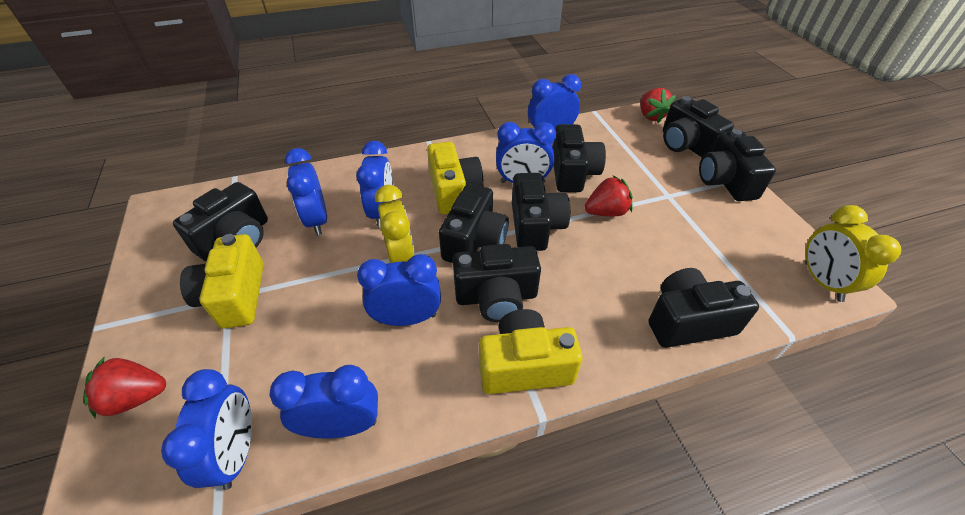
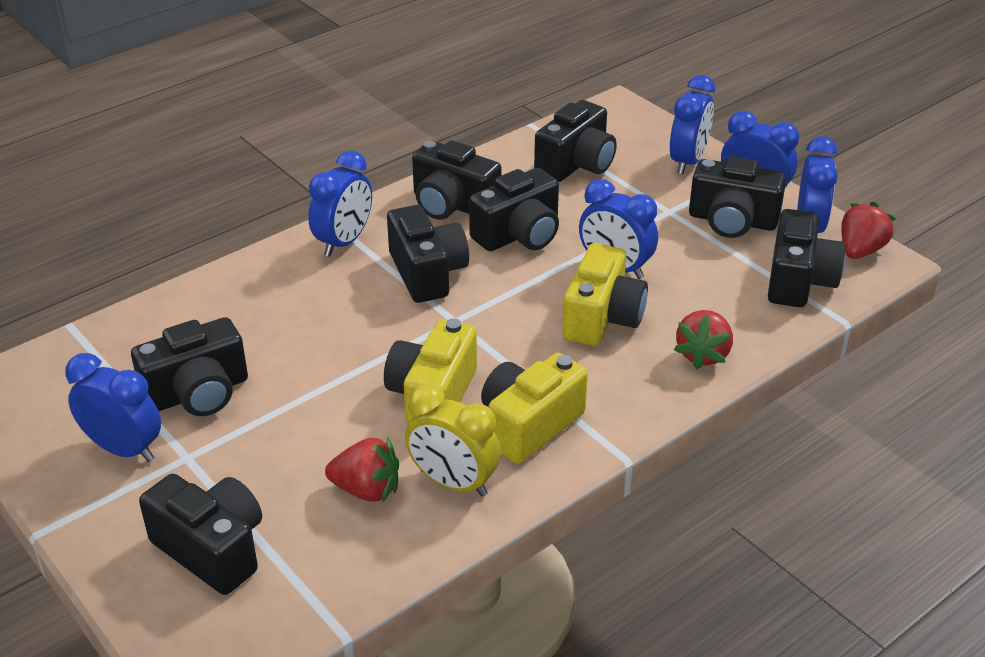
blue clock: 7 -> 6
yellow clock: 2 -> 1

